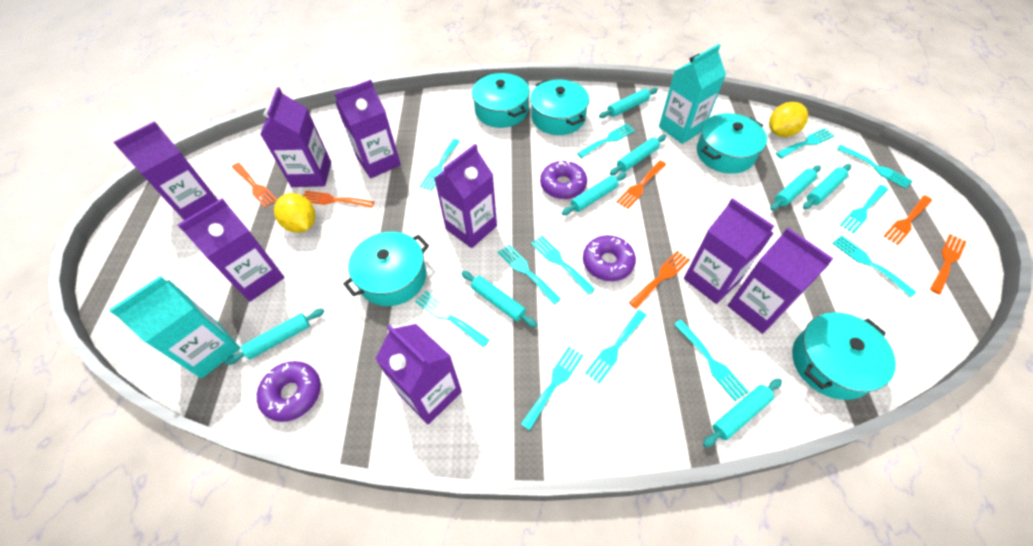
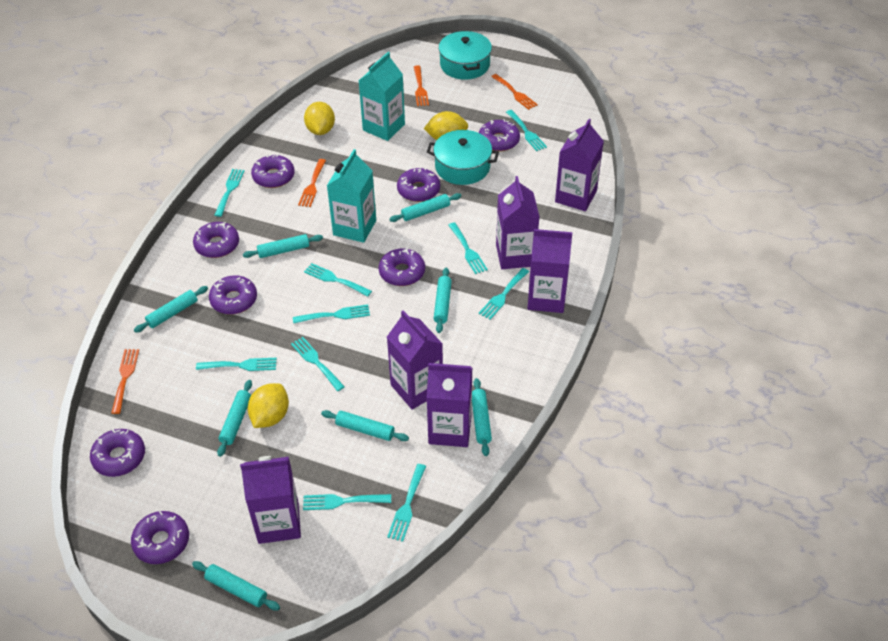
orange fork: 6 -> 4
purple carton: 8 -> 6
purple donut: 3 -> 8
turquoise fork: 12 -> 10
turquoise pot: 5 -> 2
yellow lemon: 2 -> 3

